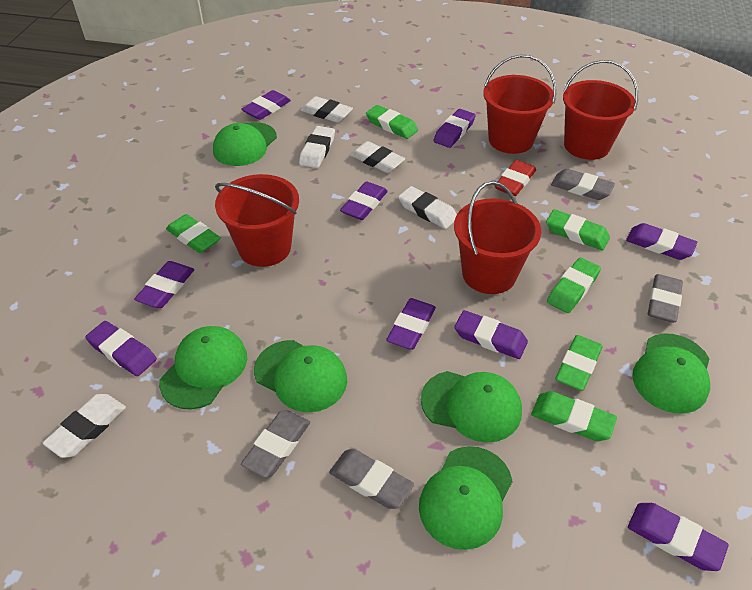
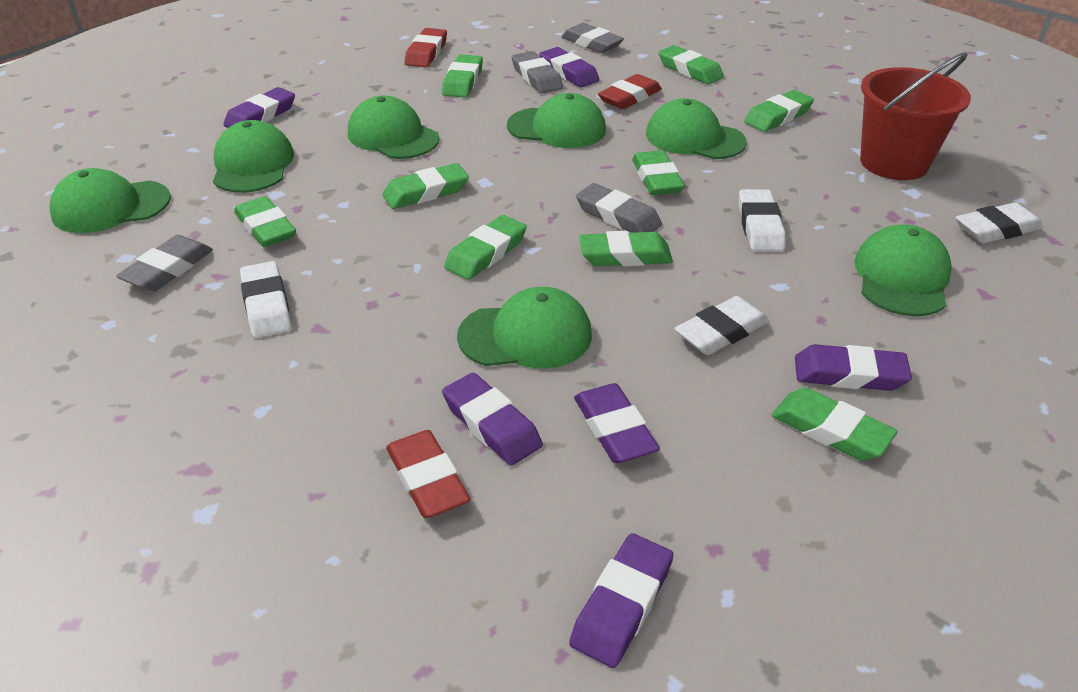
green cap: 6 -> 7
green eraser: 6 -> 9
purple eraser: 9 -> 6
red bucket: 4 -> 1
red eraser: 1 -> 3
white eraser: 5 -> 4

